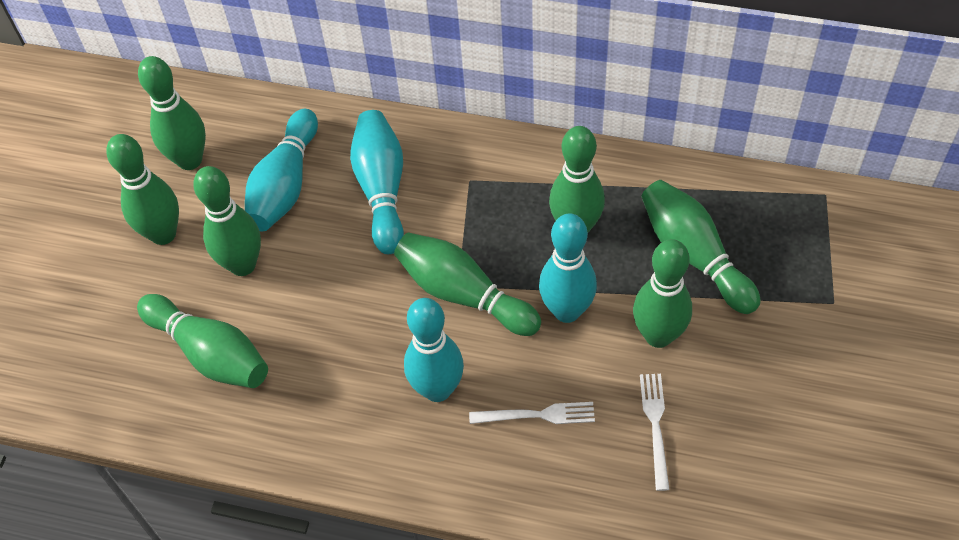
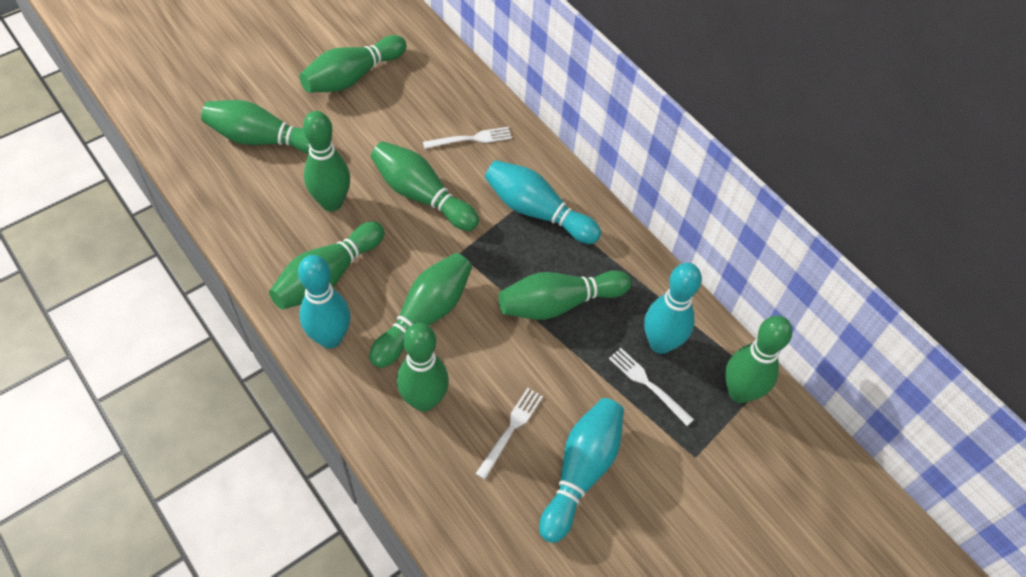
green bowling pin: 8 -> 9
white fork: 2 -> 3

